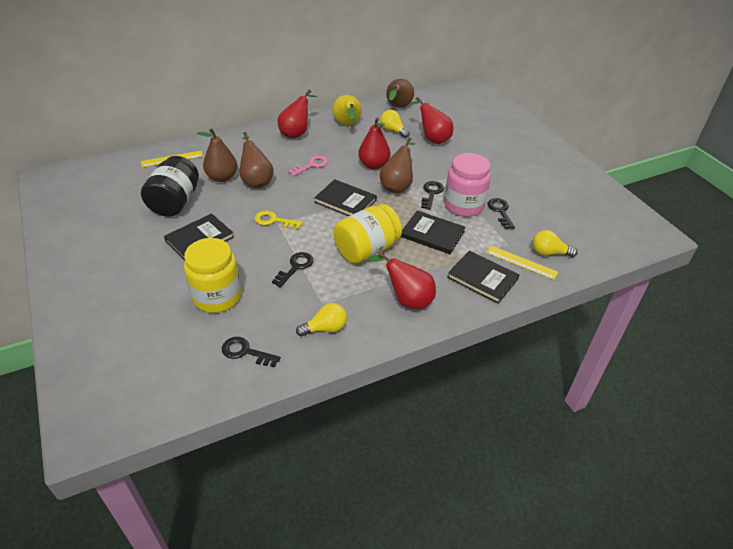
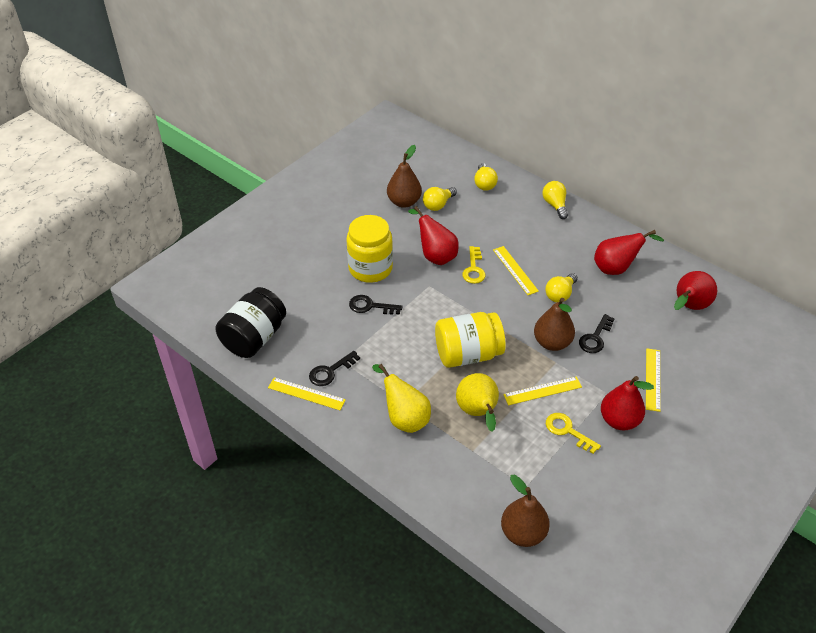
black book: 4 -> 0
black key: 4 -> 3
brown pear: 4 -> 3
pink jar: 1 -> 0
pink key: 1 -> 0
yellow key: 1 -> 2
yellow light bulb: 3 -> 4
yellow pear: 1 -> 2
yellow ruler: 2 -> 4

